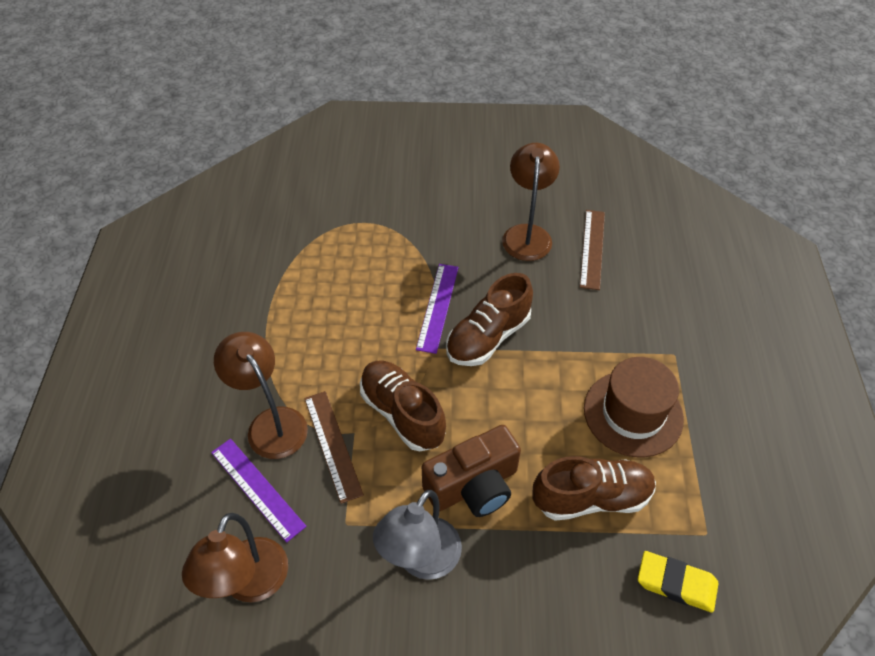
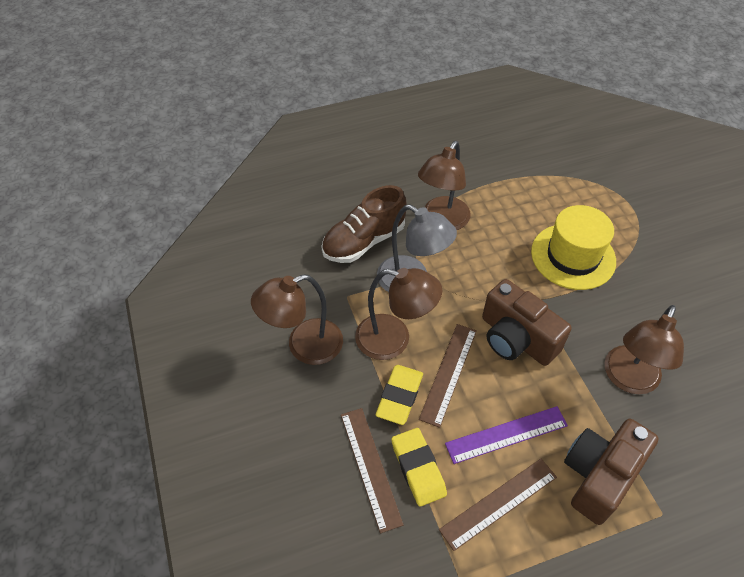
brown camera: 1 -> 2
brown hat: 1 -> 0
brown lamp: 3 -> 4
brown ruler: 2 -> 3
brown shoe: 3 -> 1
purple ruler: 2 -> 1
yellow eraser: 1 -> 2
yellow hat: 0 -> 1

